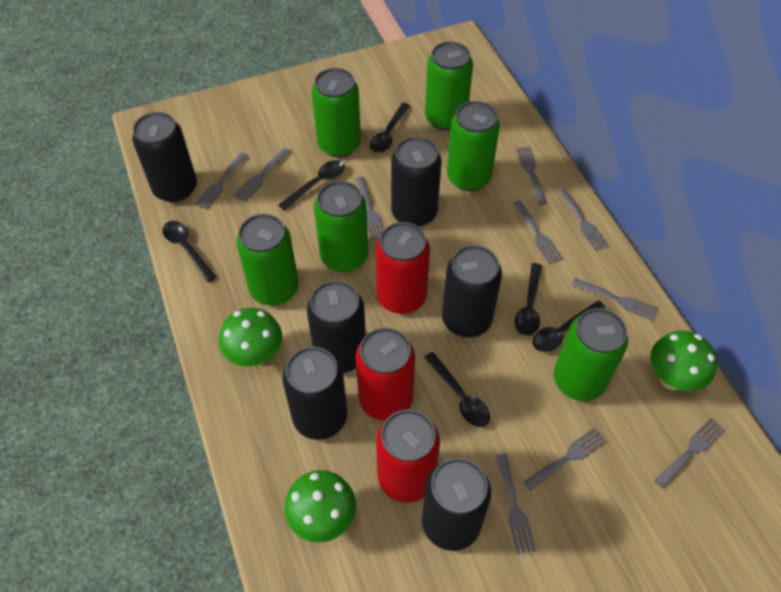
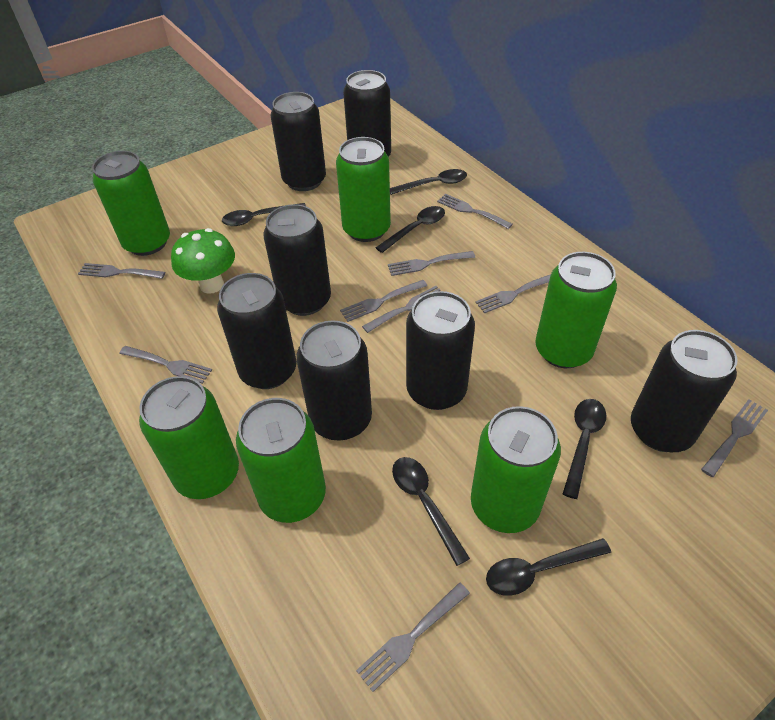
black can: 6 -> 7
green mushroom: 3 -> 1
grey fork: 10 -> 9
red can: 3 -> 0

